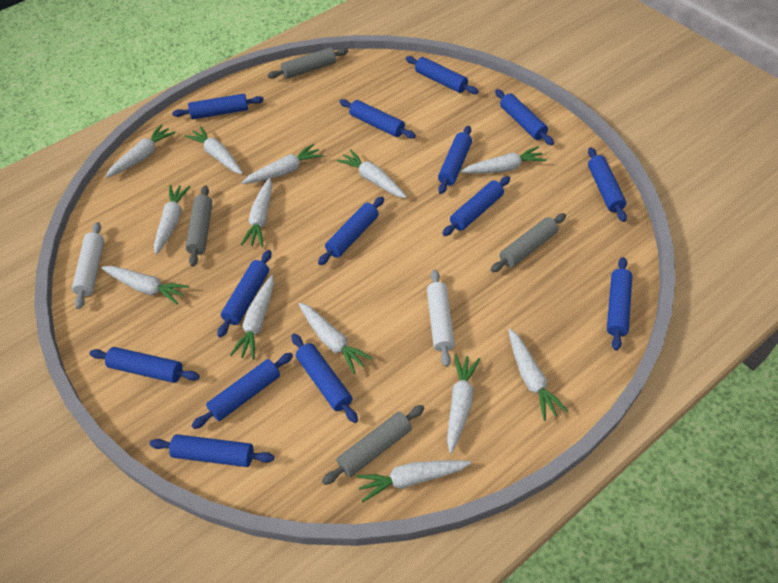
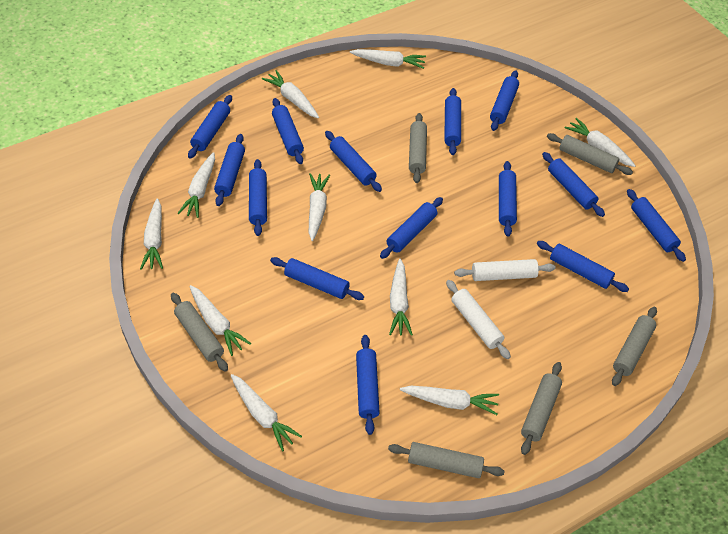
grey rolling pin: 4 -> 6
white carrot: 13 -> 10

